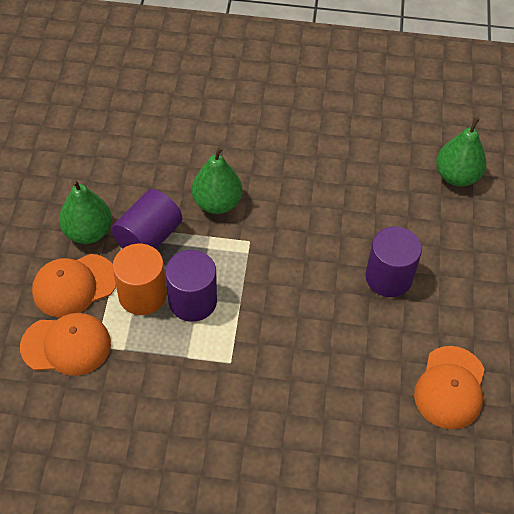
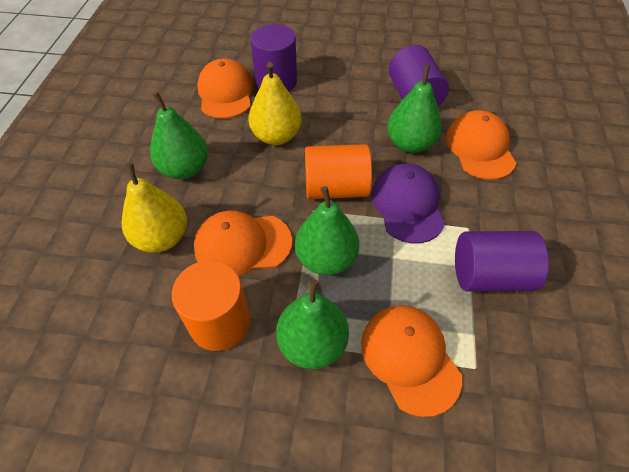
green pear: 3 -> 4
orange cap: 3 -> 4
orange cylinder: 1 -> 2
purple cap: 0 -> 1
yellow pear: 0 -> 2

